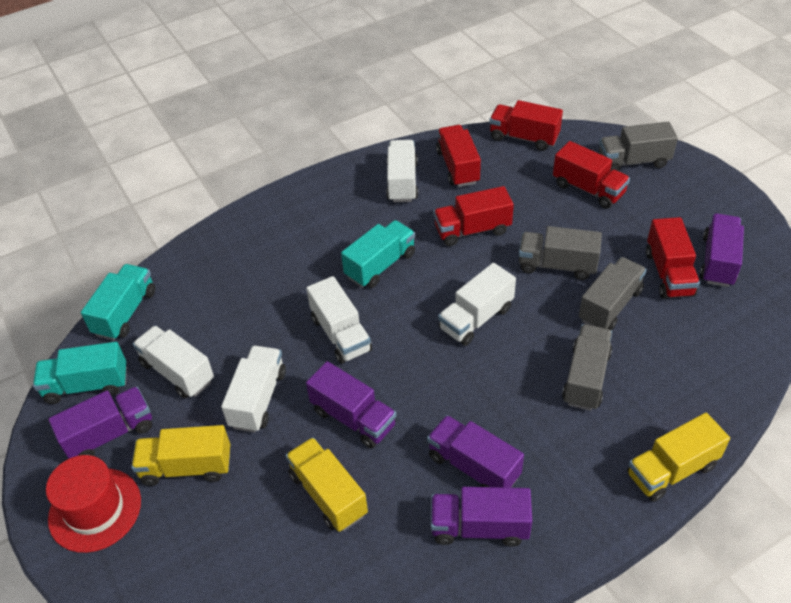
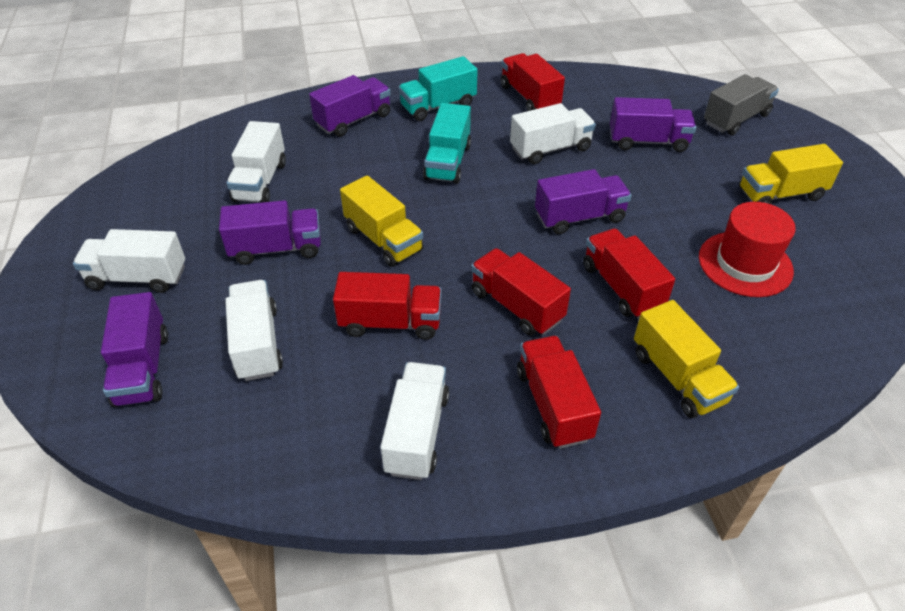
grey truck: 4 -> 1
turquoise truck: 3 -> 2

